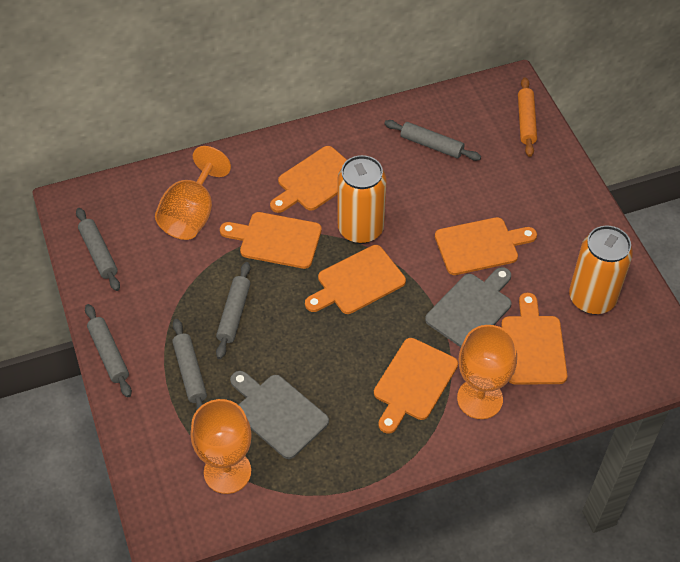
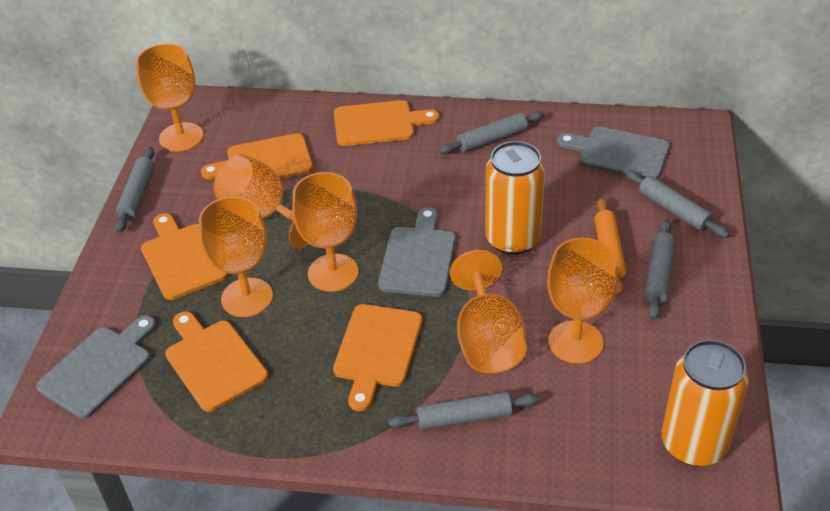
grey cutting board: 2 -> 3
orange cutting board: 6 -> 5
orange goblet: 3 -> 6

